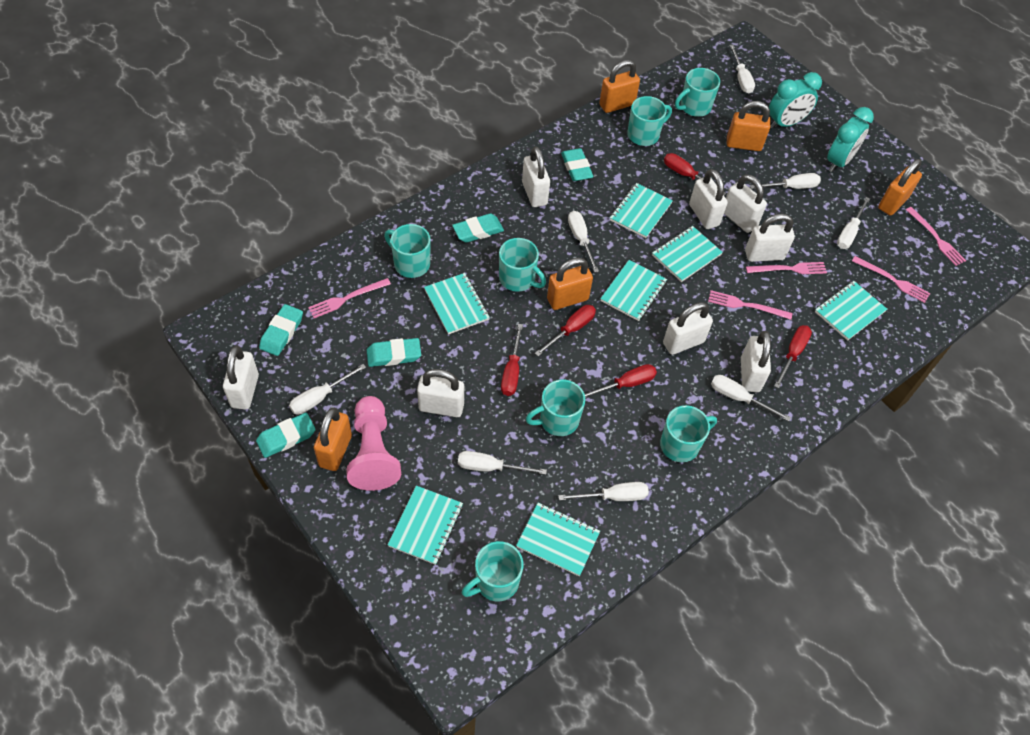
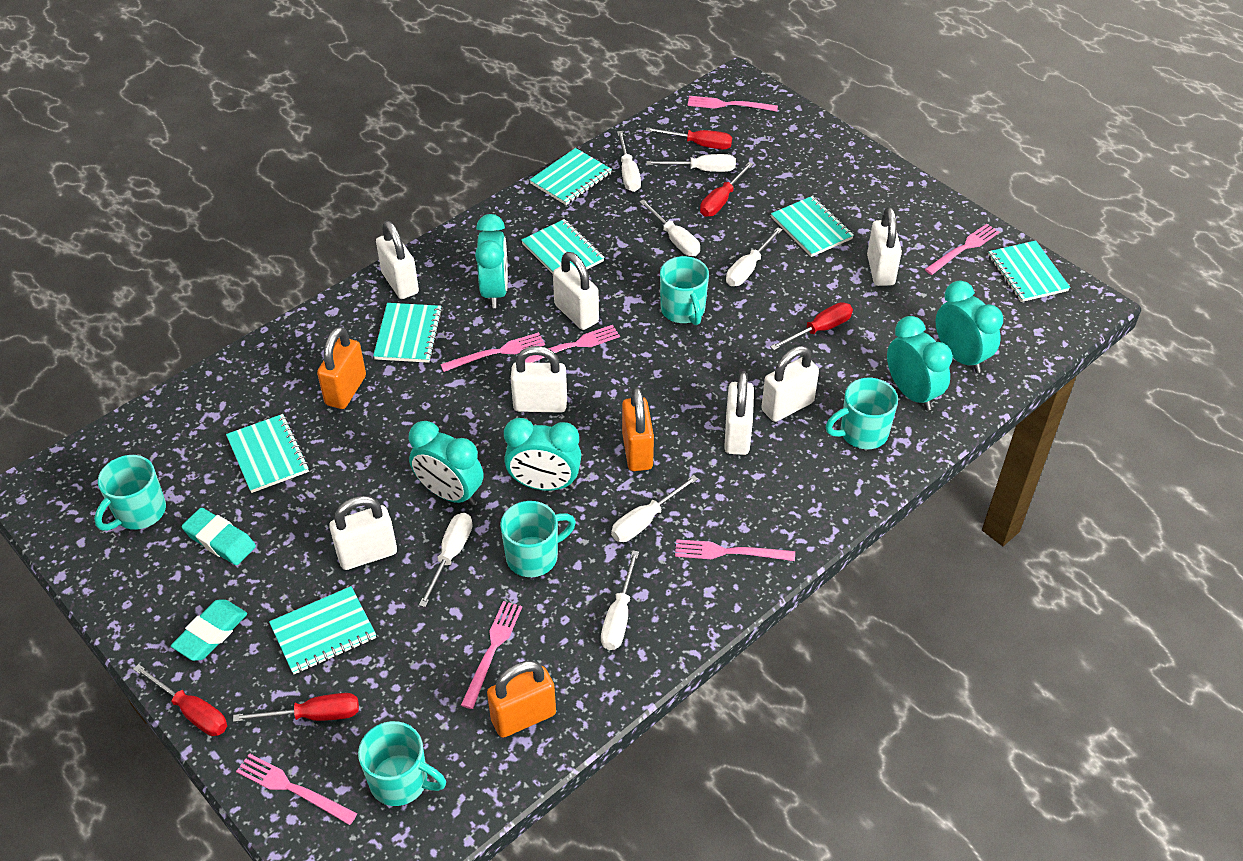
orange padlock: 5 -> 3
pink fork: 5 -> 7
pink pawn: 1 -> 0
turquoise clock: 2 -> 5
turquoise eraser: 5 -> 2
turquoise mug: 7 -> 5
white padlock: 8 -> 7
white screwdriver: 8 -> 7

